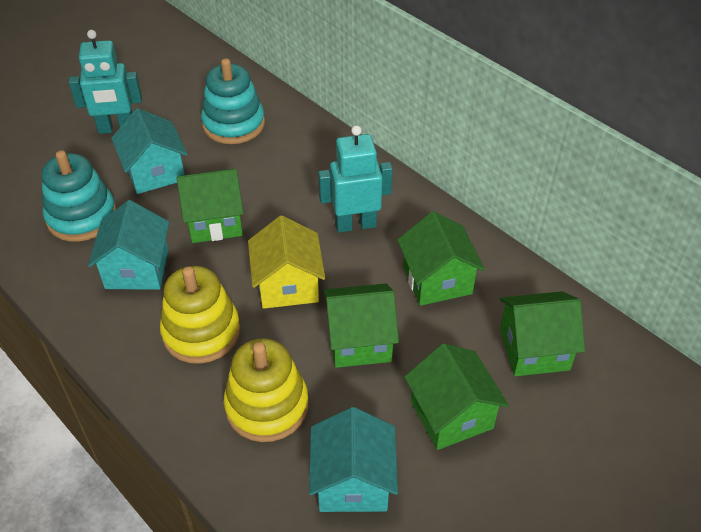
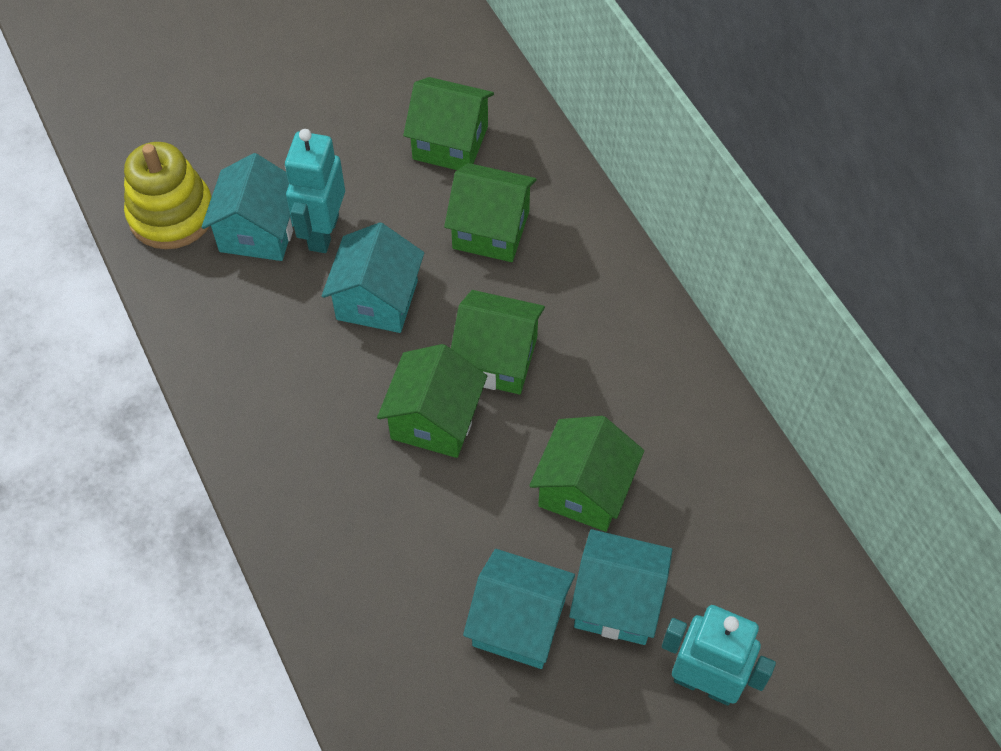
turquoise house: 3 -> 4
turquoise stacking toy: 2 -> 0
yellow house: 1 -> 0
yellow stacking toy: 2 -> 1

